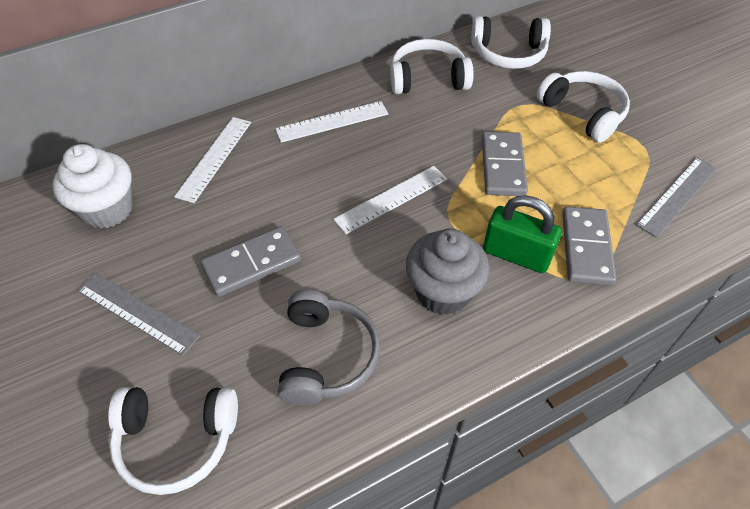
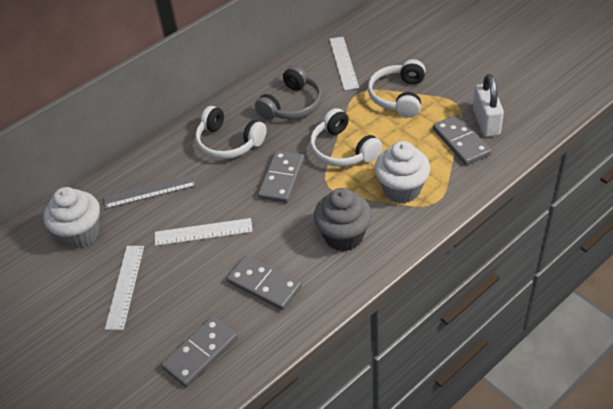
green padlock: 1 -> 0
grey domino: 3 -> 4
grey ruler: 2 -> 1
white cupcake: 1 -> 2
white headphones: 4 -> 3
white padlock: 0 -> 1

